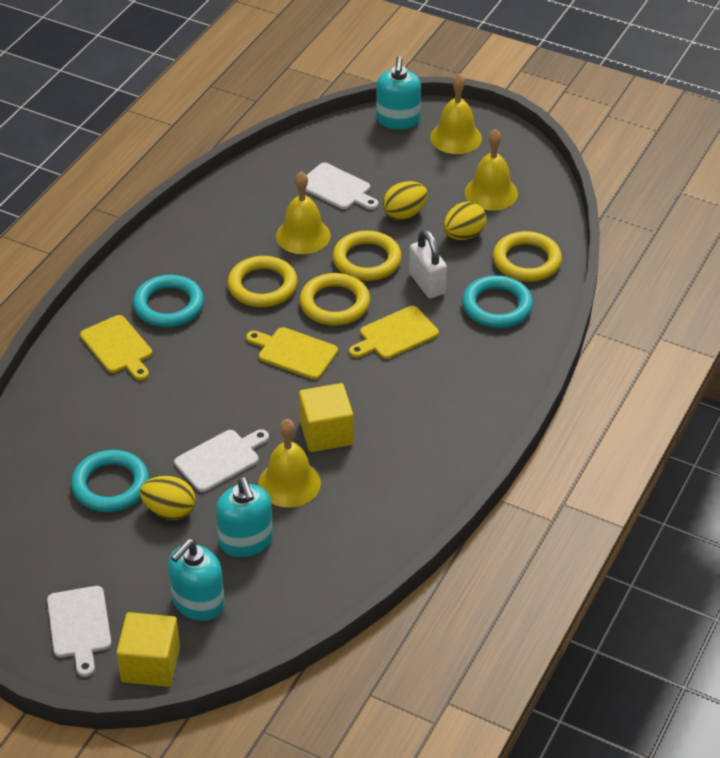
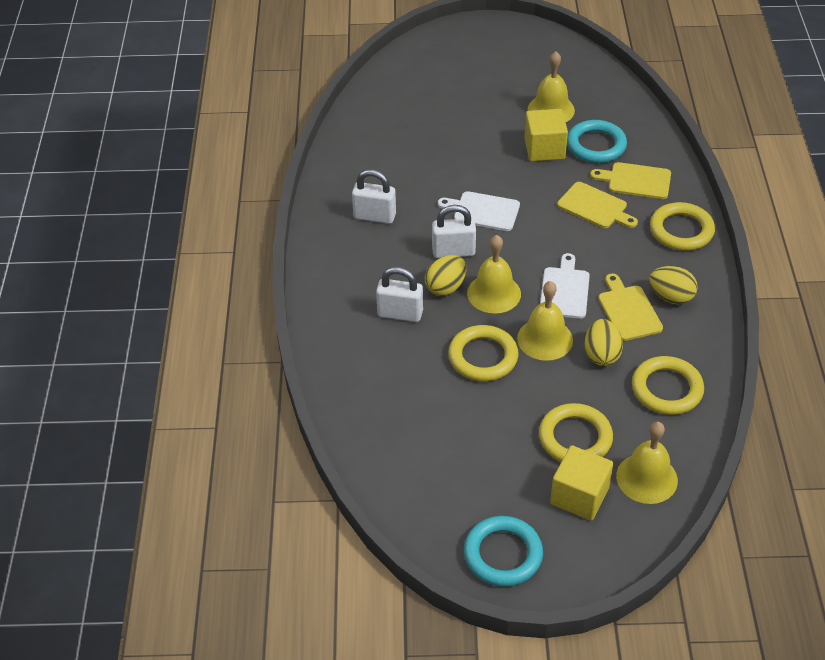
turquoise ring: 3 -> 2
turquoise soap dispenser: 3 -> 0
white cutting board: 3 -> 2
white padlock: 1 -> 3

